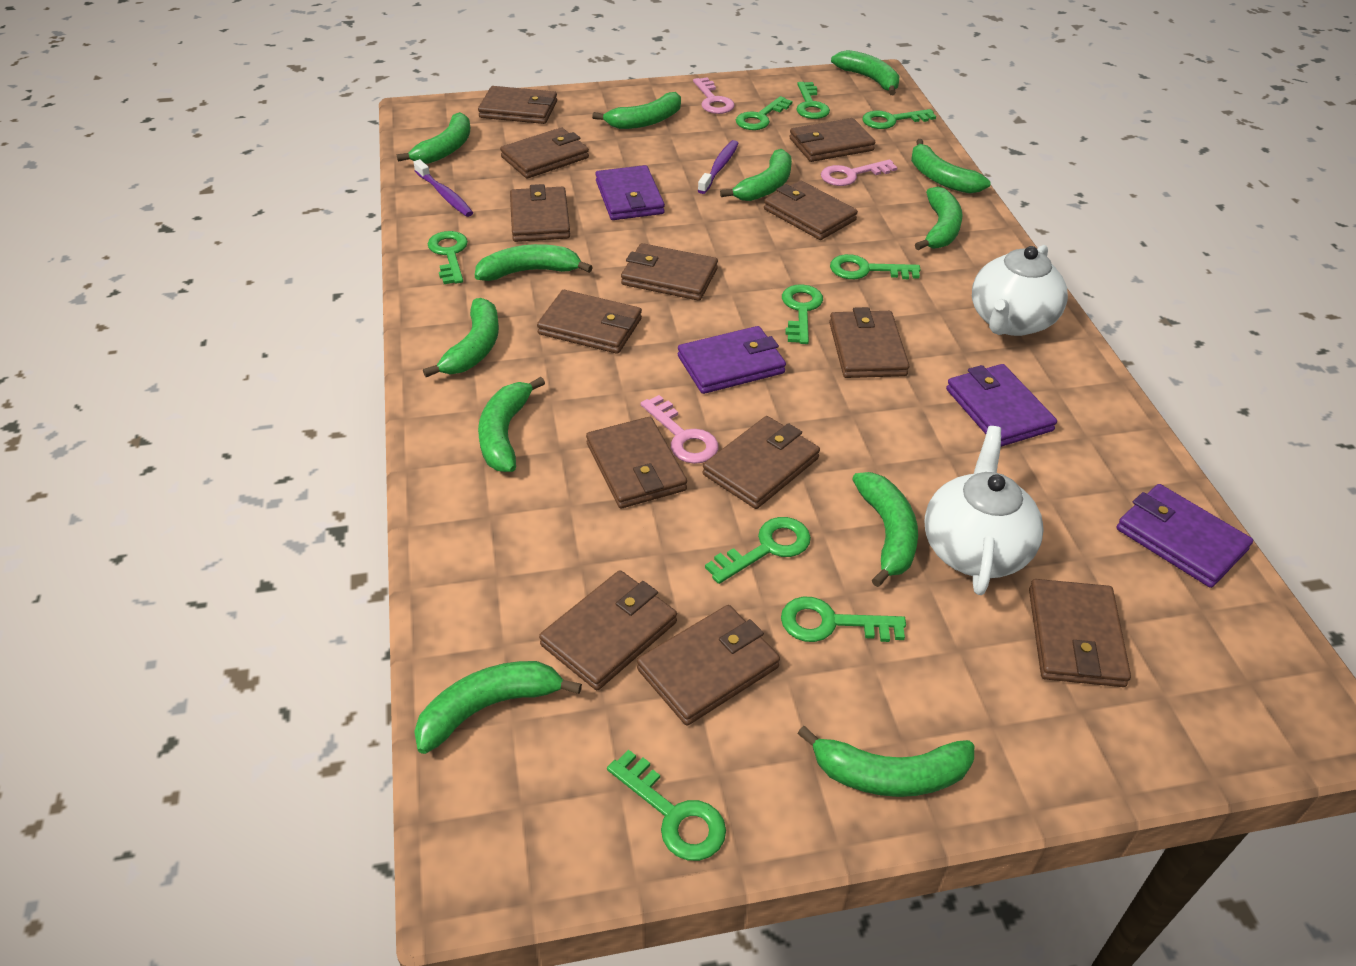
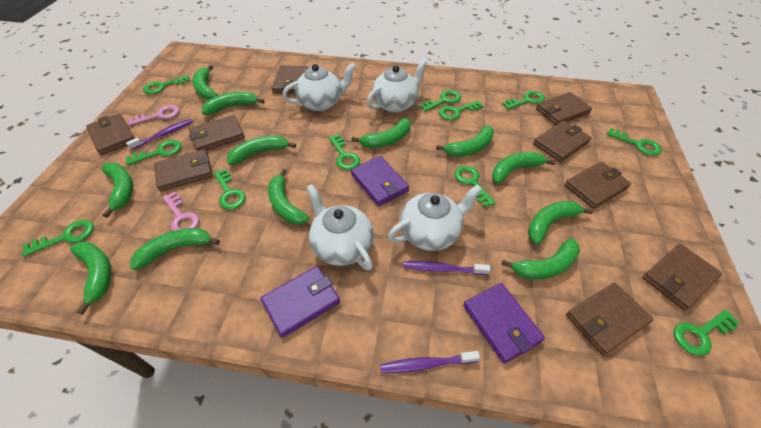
brown wallet: 13 -> 9
green key: 9 -> 11
pink key: 3 -> 2
purple toothbrush: 2 -> 3
purple wallet: 4 -> 3
white teapot: 2 -> 4

